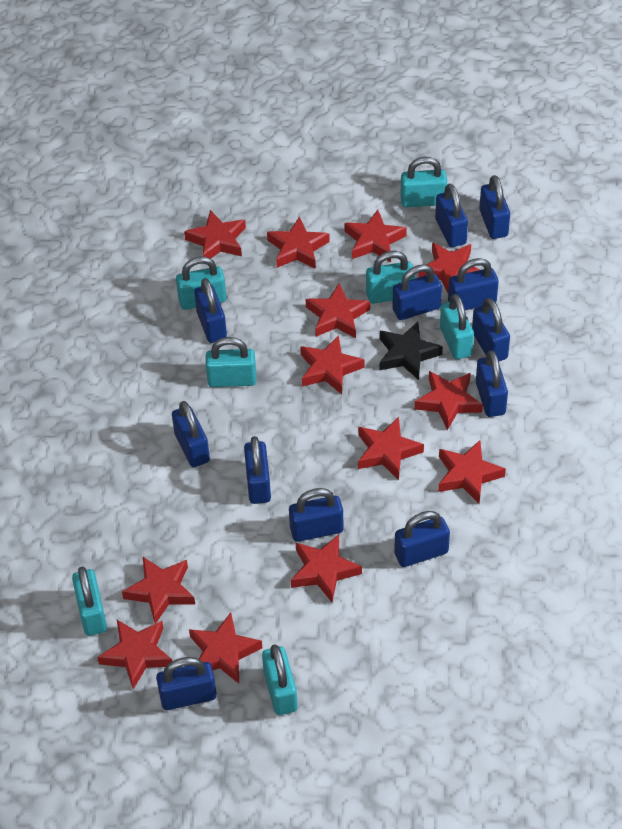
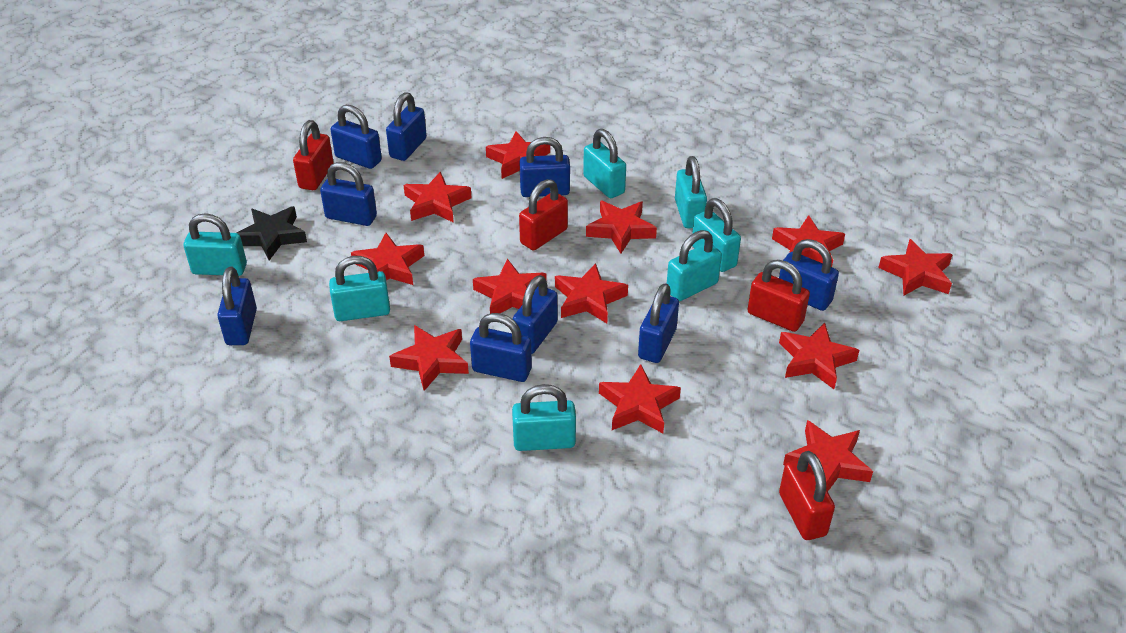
blue padlock: 12 -> 9
red padlock: 0 -> 4
red star: 13 -> 12

